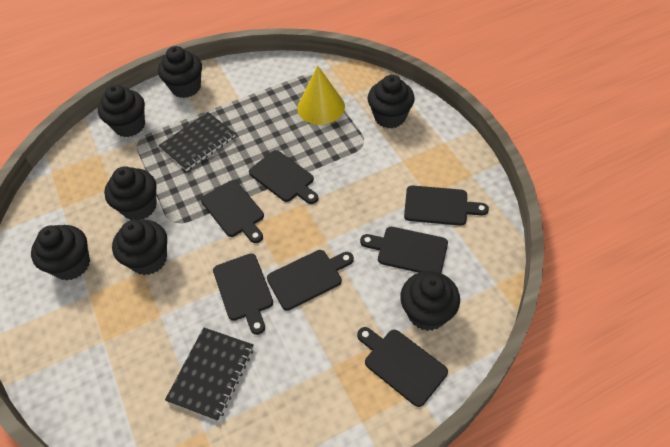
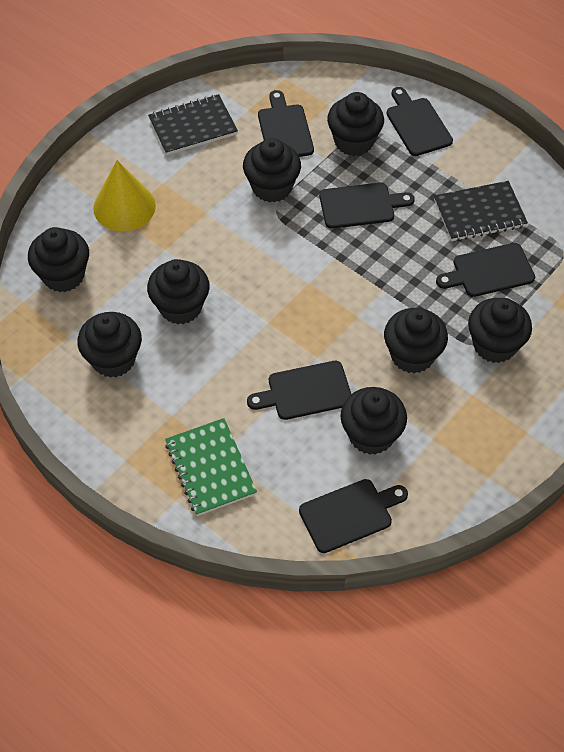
black cupcake: 7 -> 8
black cutting board: 7 -> 6
green notebook: 0 -> 1

